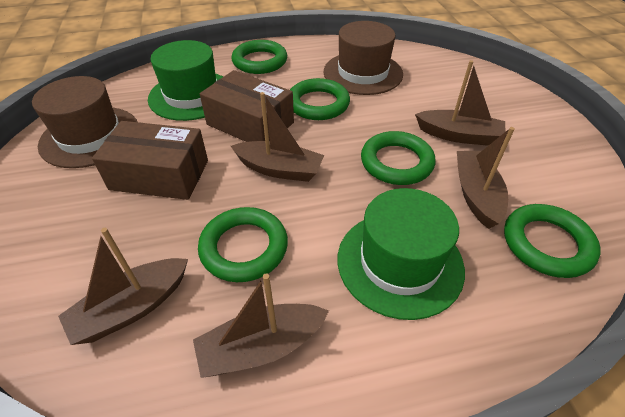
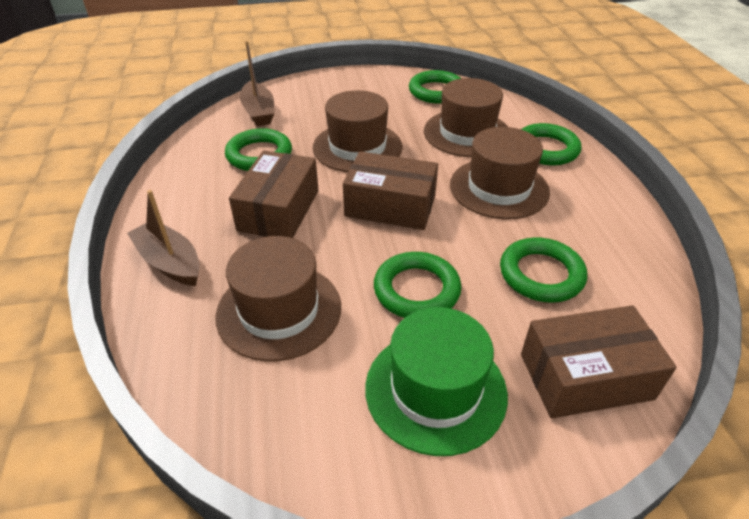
brown boat: 5 -> 2
brown box: 2 -> 3
brown hat: 2 -> 4
green hat: 2 -> 1

